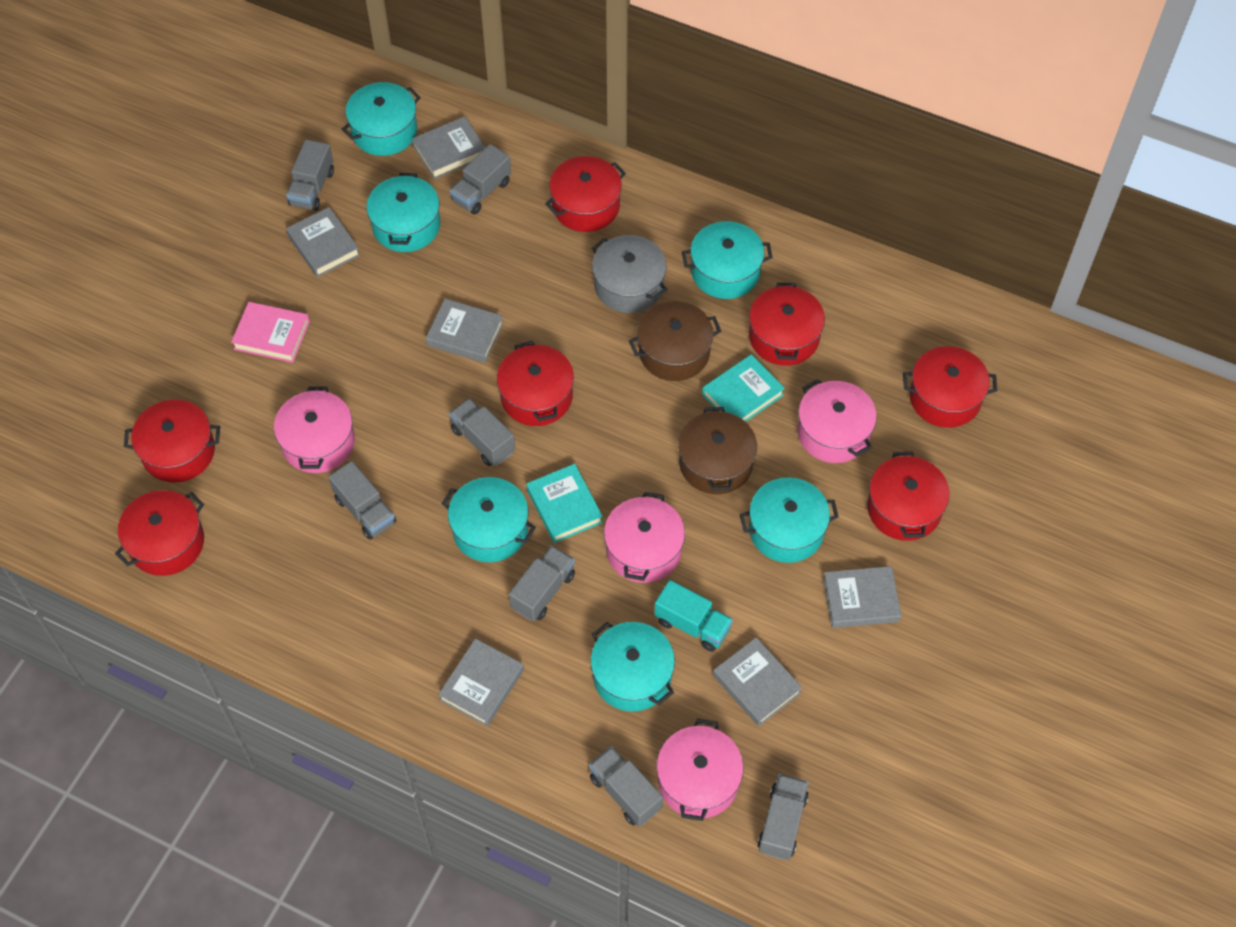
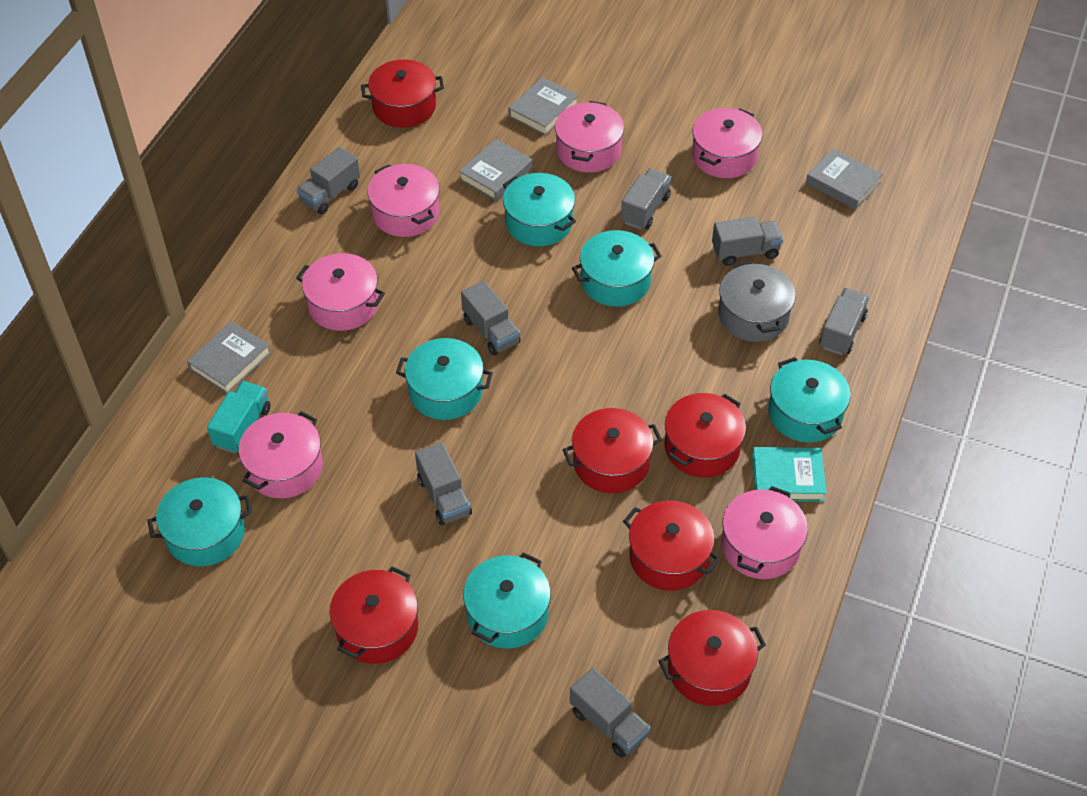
brown pot: 2 -> 0
grey book: 6 -> 4
pink book: 1 -> 0
pink pot: 4 -> 6
red pot: 7 -> 6
turquoise book: 2 -> 1

